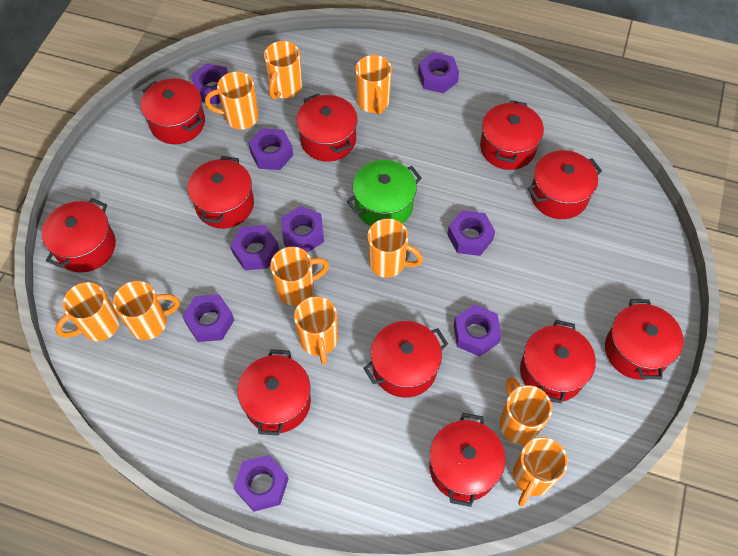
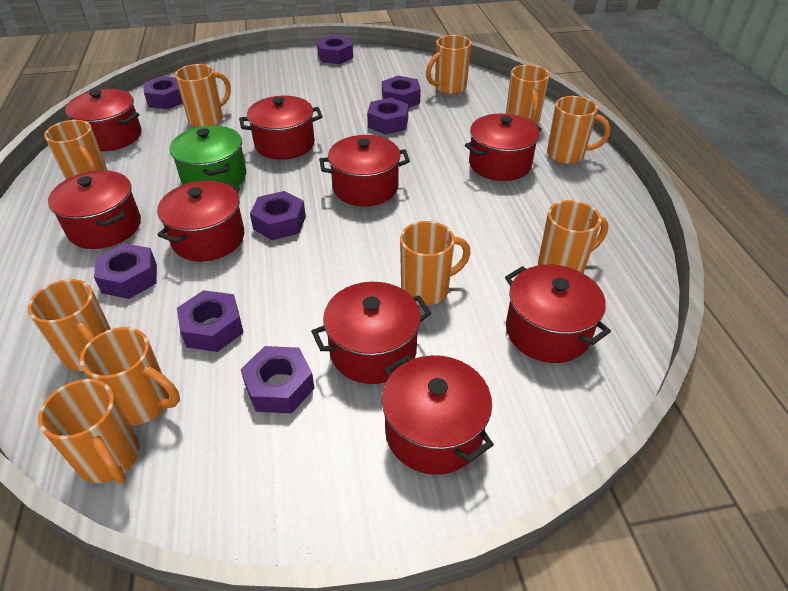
purple nut: 9 -> 8
red pot: 11 -> 9

